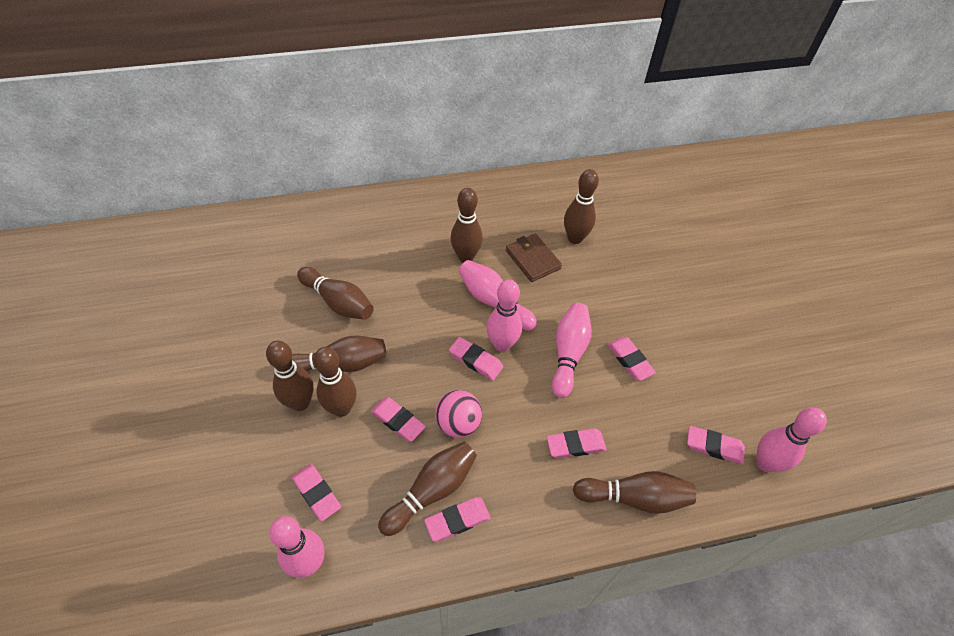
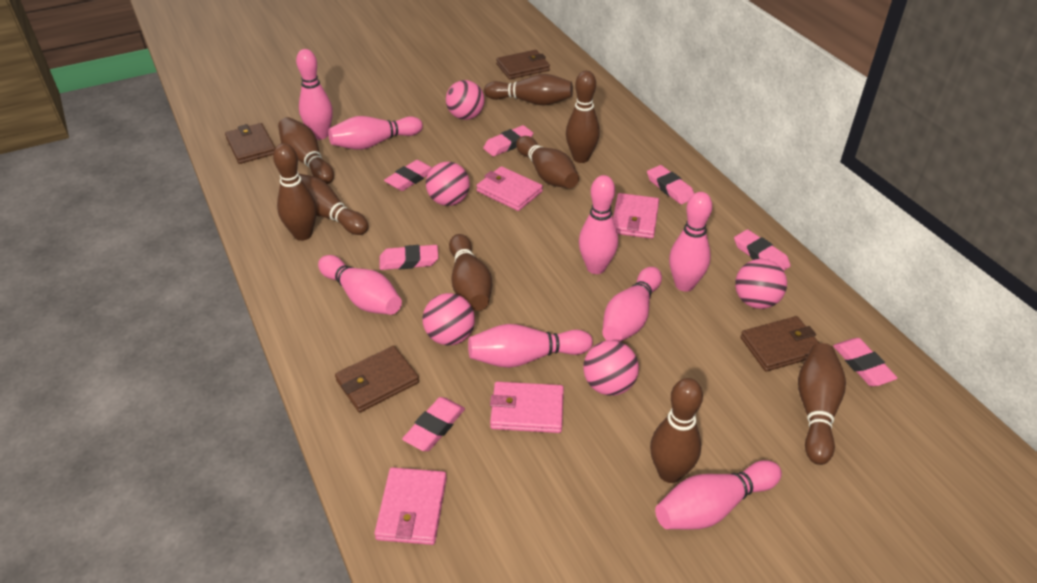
brown bowling pin: 8 -> 9
brown wallet: 1 -> 4
pink ball: 1 -> 5
pink bowling pin: 5 -> 8
pink wallet: 0 -> 4

